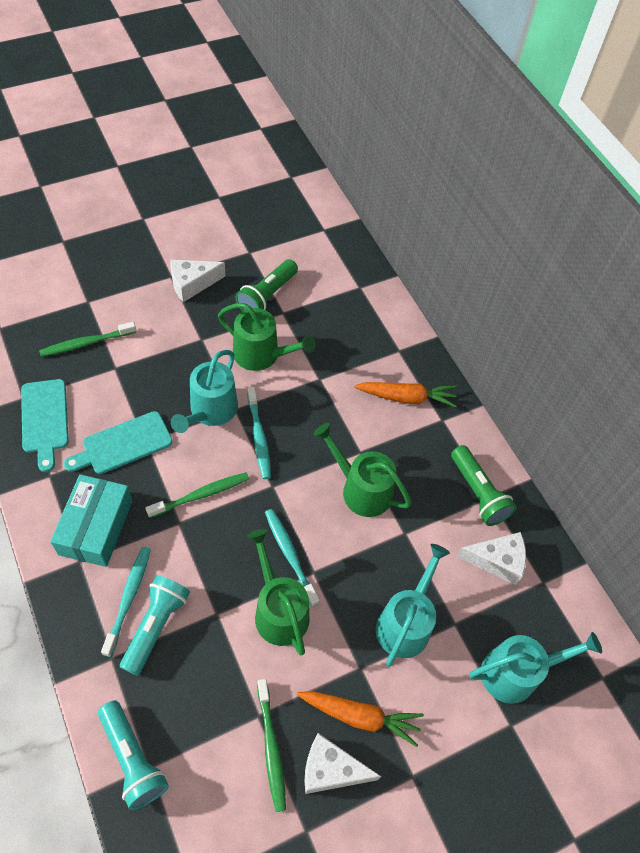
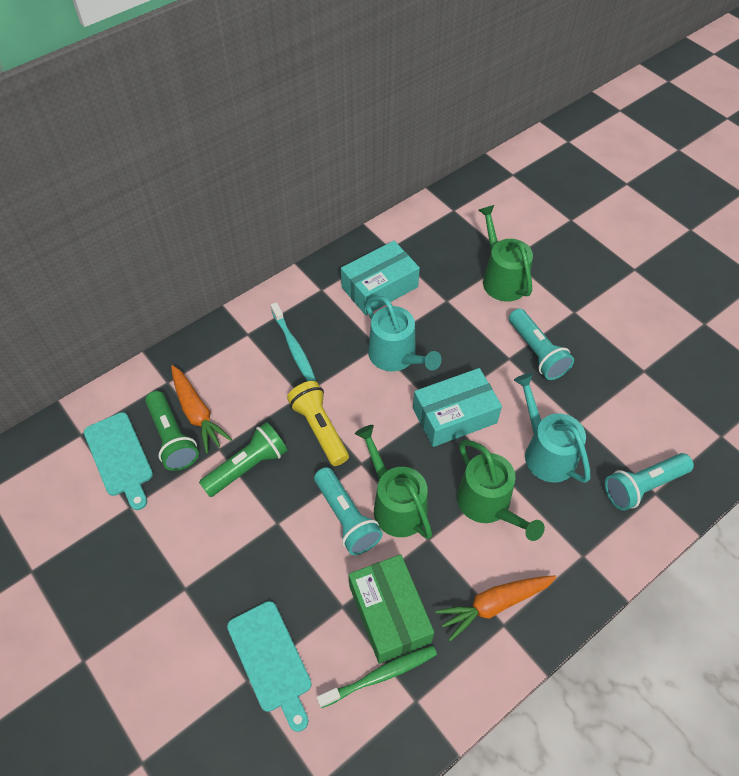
green box: 0 -> 1
green toothbrush: 3 -> 1
turquoise box: 1 -> 2
turquoise flashlight: 2 -> 3
turquoise toothbrush: 3 -> 1
turquoise watering can: 3 -> 2
white cheese: 3 -> 0
yellow flashlight: 0 -> 1

